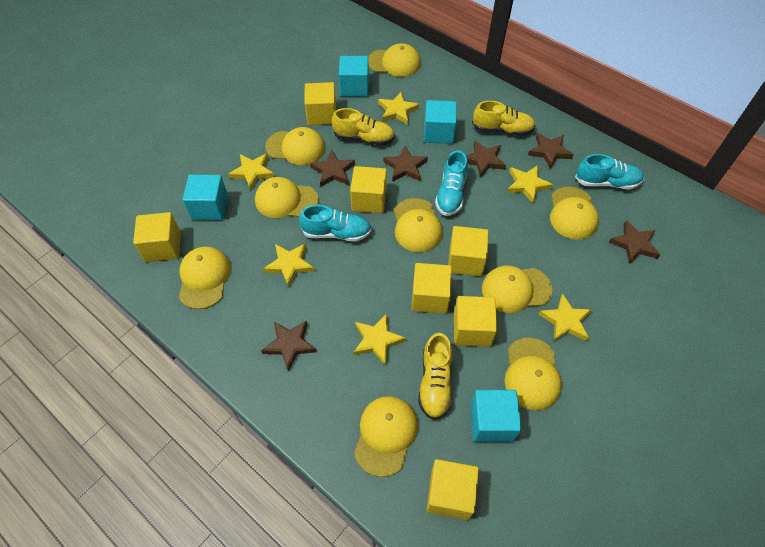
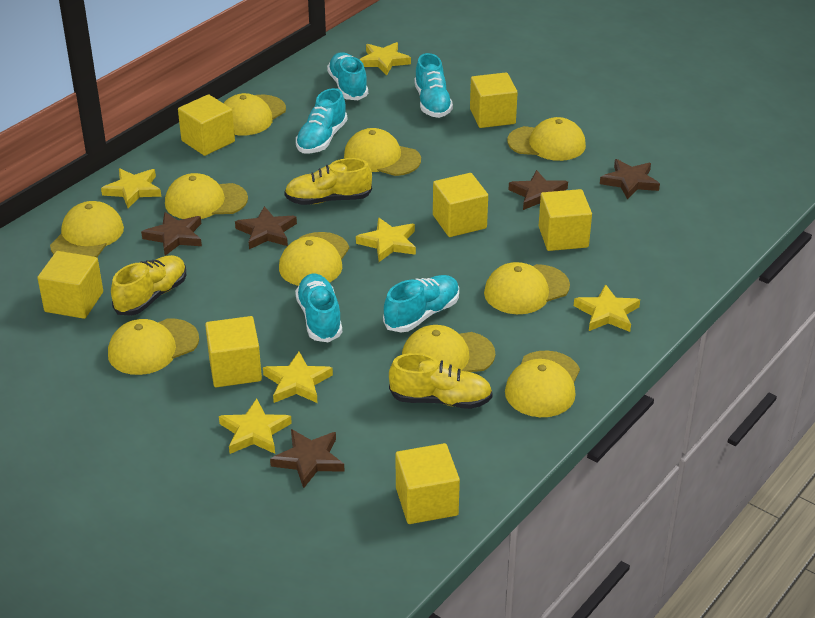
brown star: 6 -> 5
turquoise cube: 4 -> 0
turquoise shoe: 3 -> 5
yellow cap: 9 -> 10

